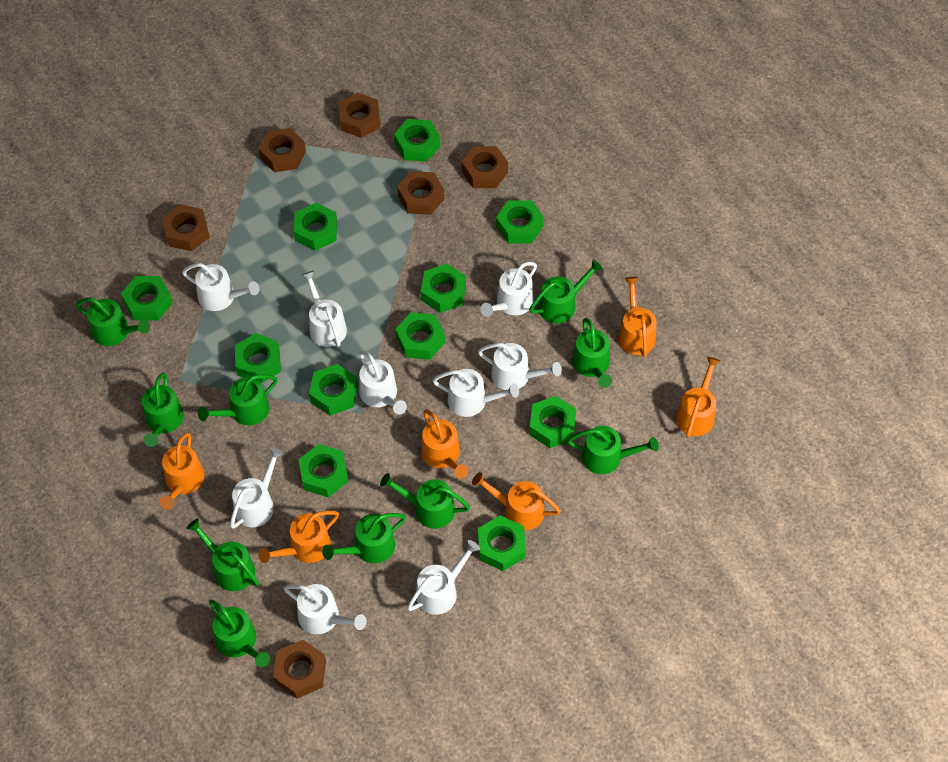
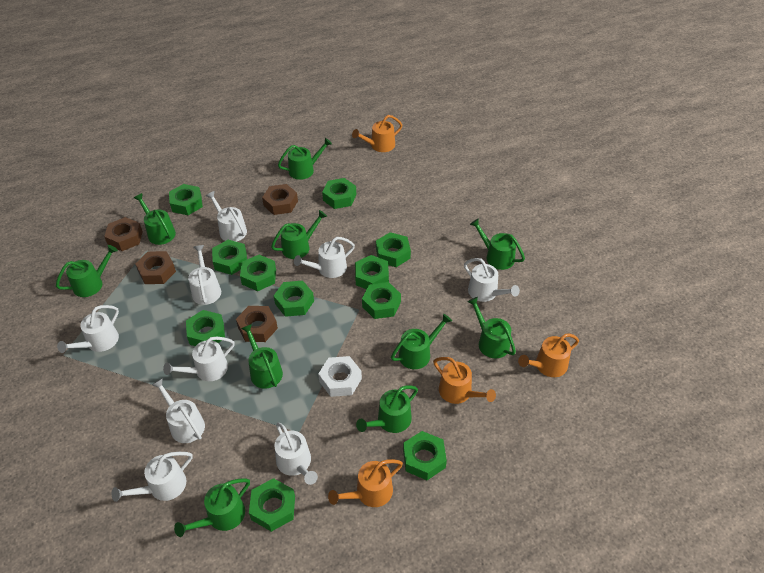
brown nut: 6 -> 4
orange watering can: 6 -> 4
white nut: 0 -> 1

